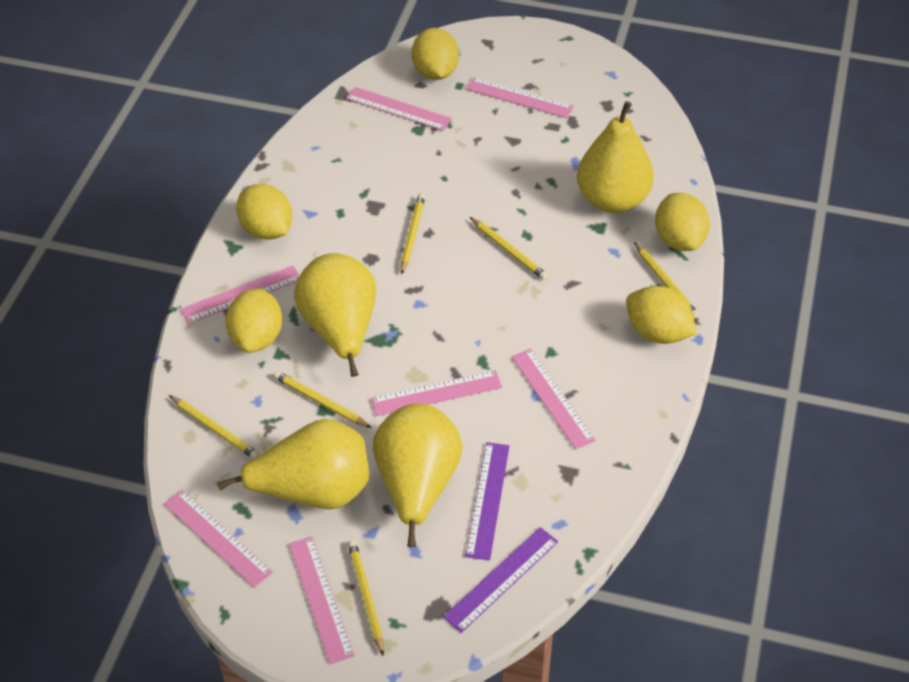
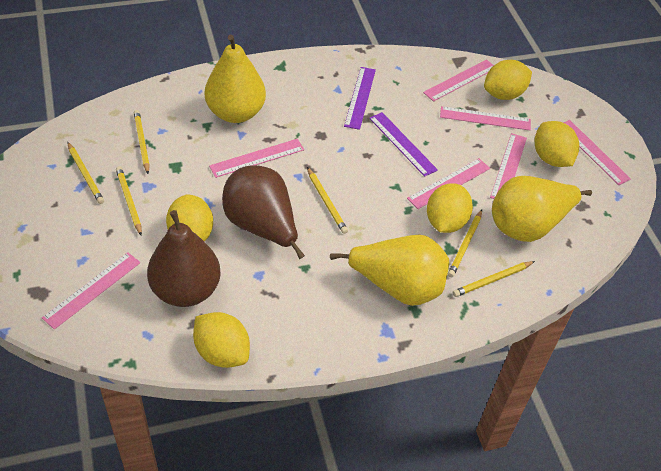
brown pear: 0 -> 2
yellow pear: 4 -> 3

